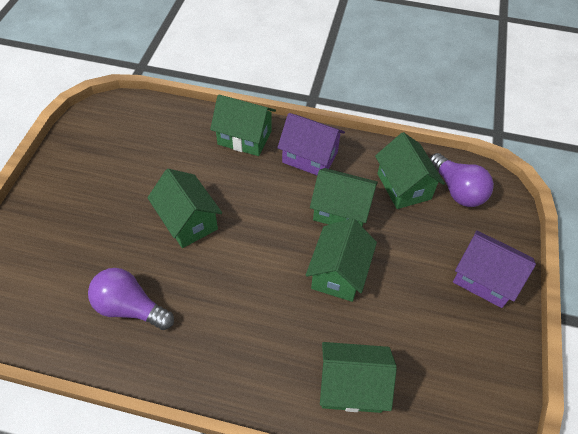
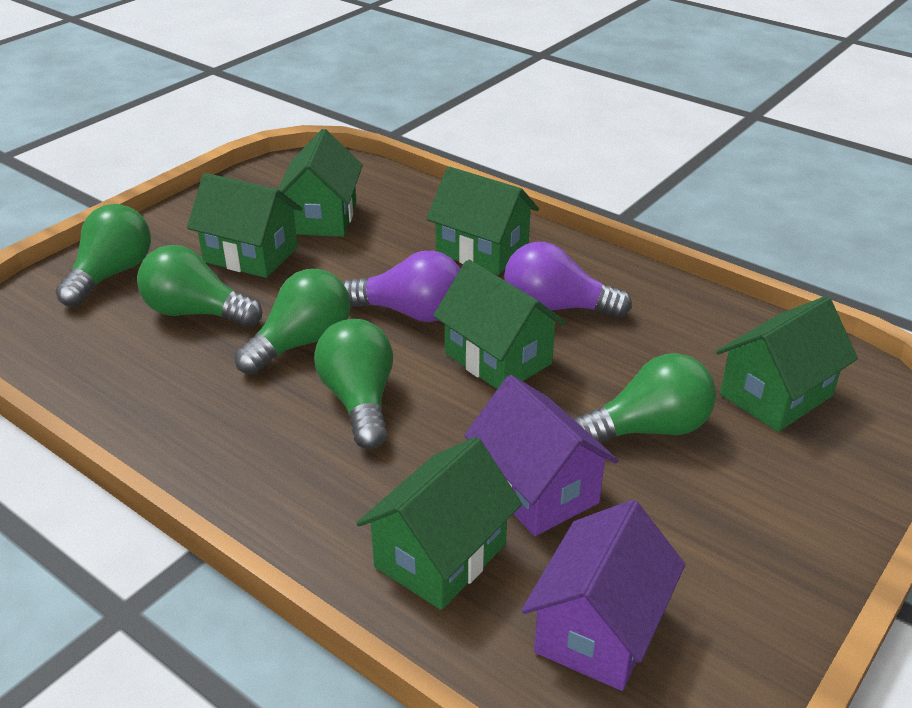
green light bulb: 0 -> 5

